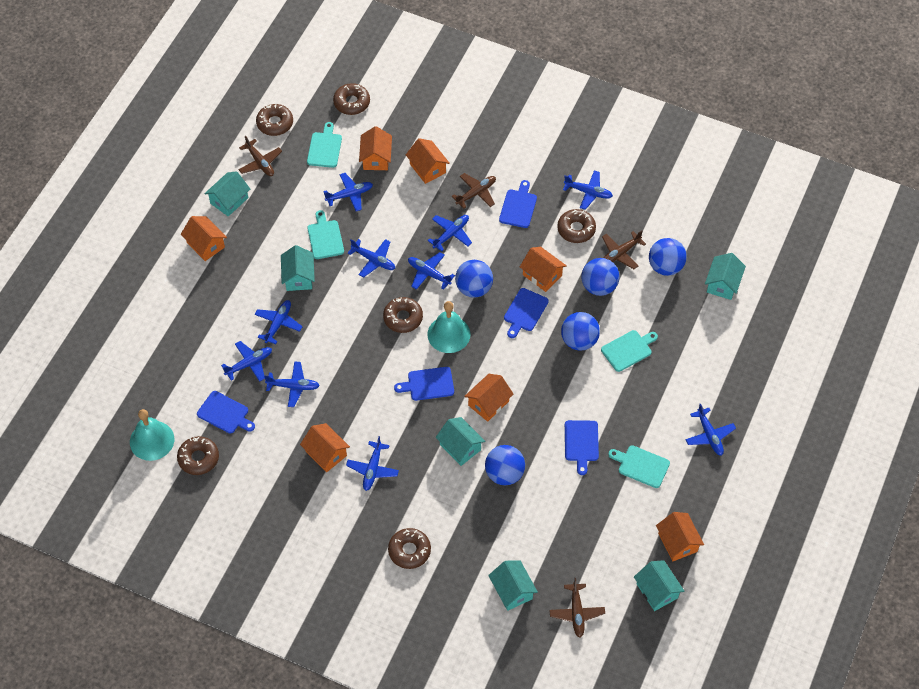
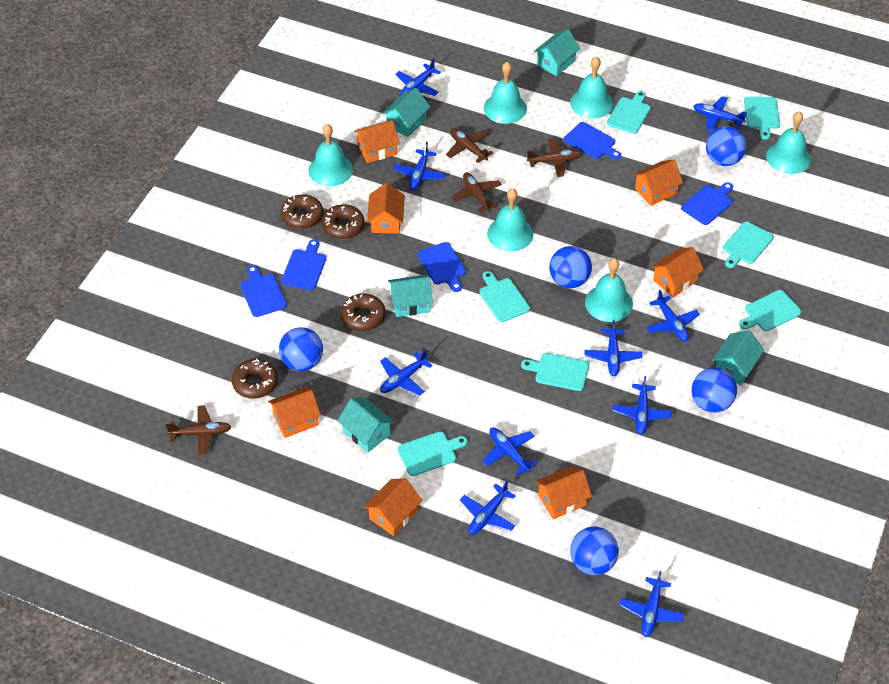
brown donut: 6 -> 4
turquoise bell: 2 -> 6
turquoise cutting board: 4 -> 7
turquoise house: 6 -> 5

